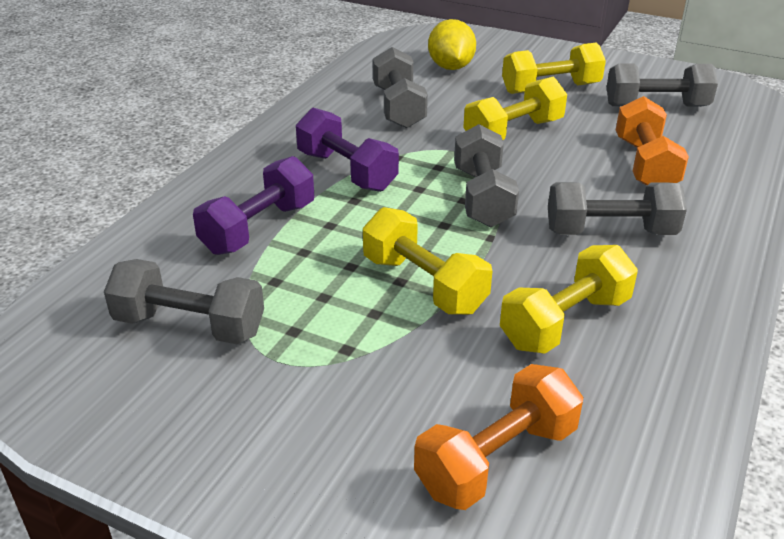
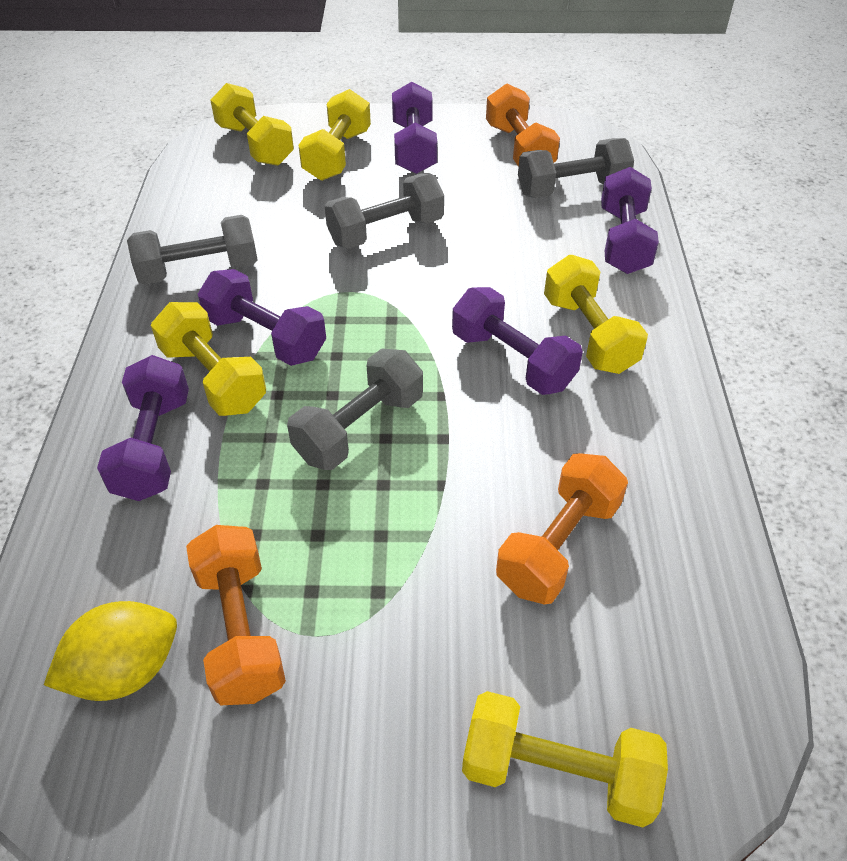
grey dumbbell: 5 -> 4
orange dumbbell: 2 -> 3
purple dumbbell: 2 -> 5
yellow dumbbell: 4 -> 5

